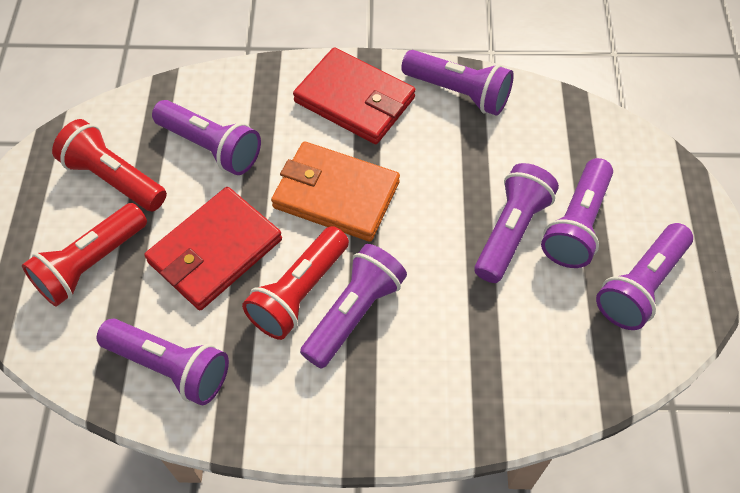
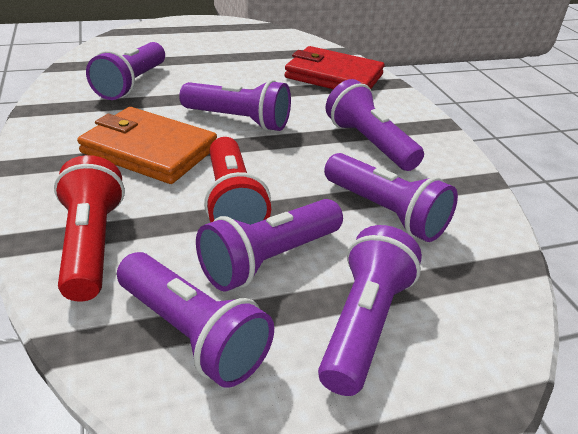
red flashlight: 3 -> 2
red wallet: 2 -> 1

